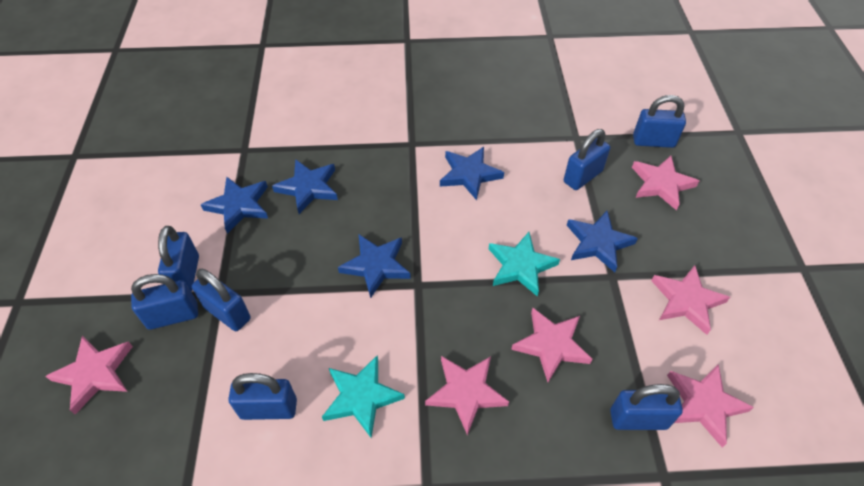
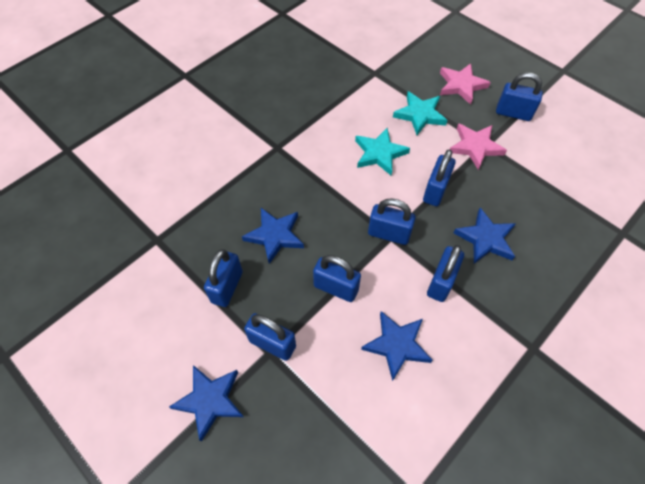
blue star: 5 -> 4
pink star: 6 -> 2

